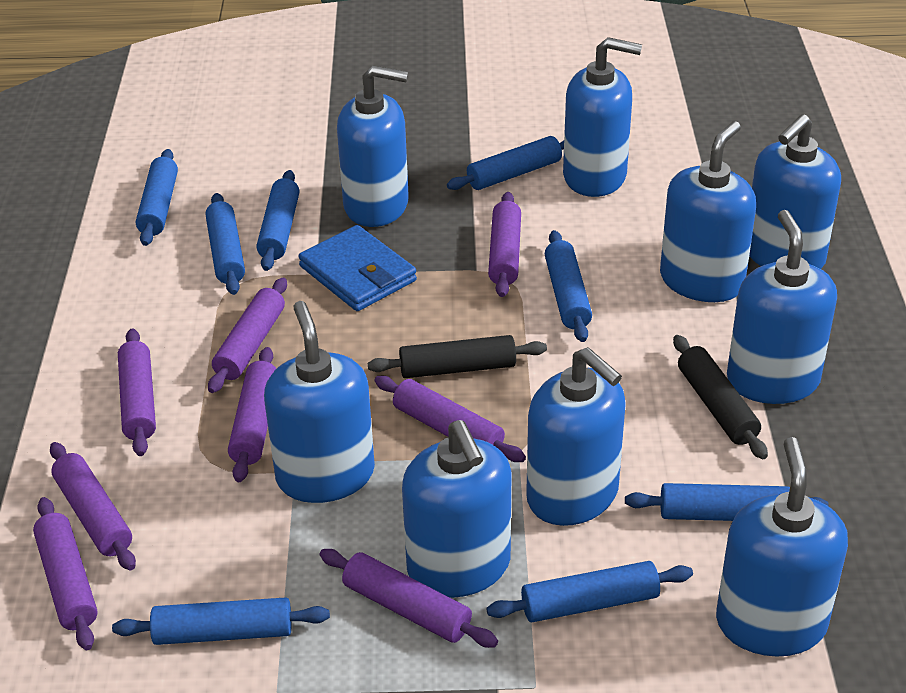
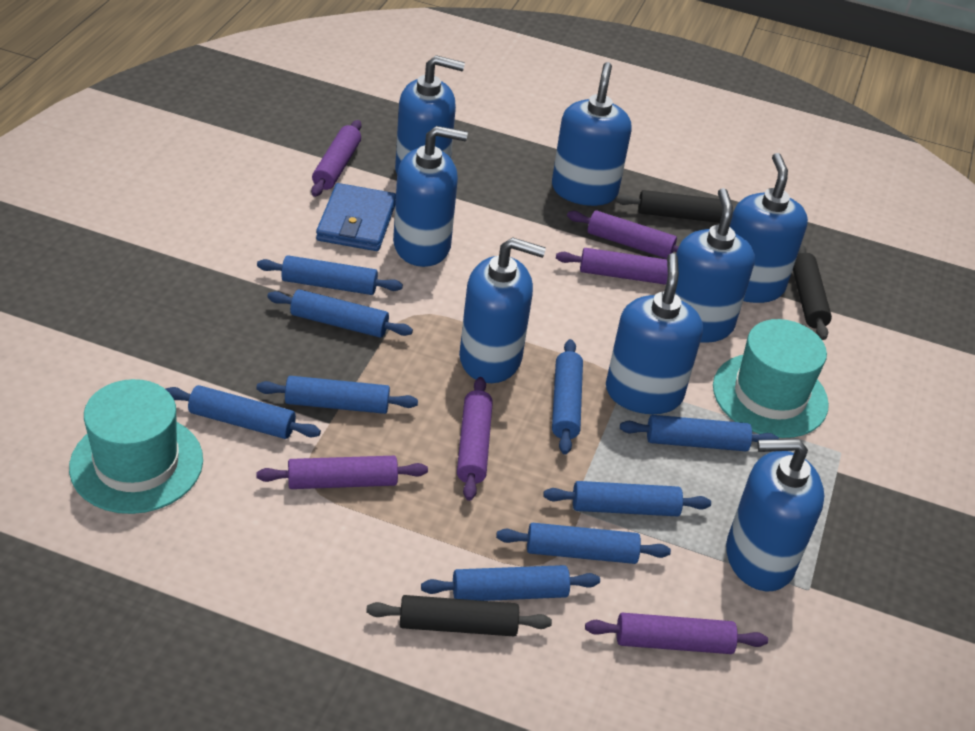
black rolling pin: 2 -> 3
blue rolling pin: 8 -> 9
blue soap dispenser: 9 -> 8
purple rolling pin: 8 -> 6
turquoise hat: 0 -> 2

